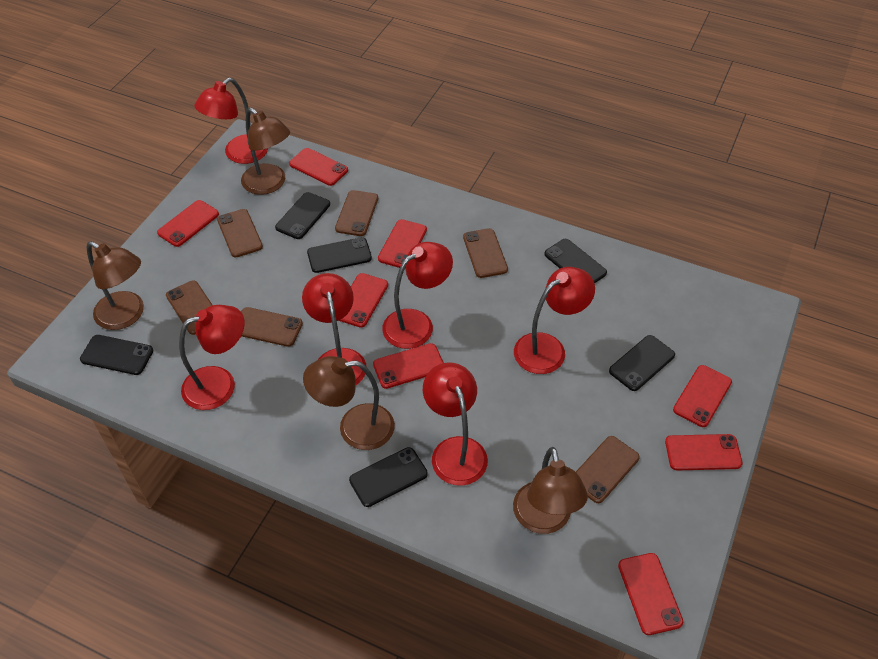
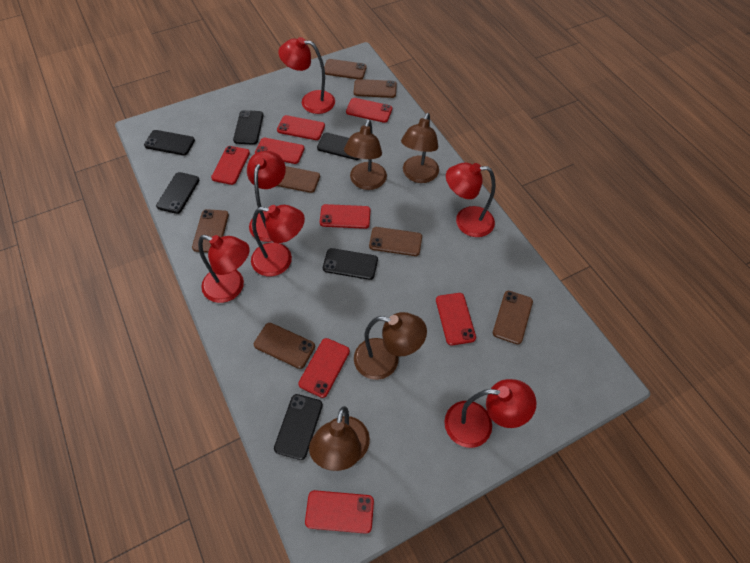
brown phone: 6 -> 7

